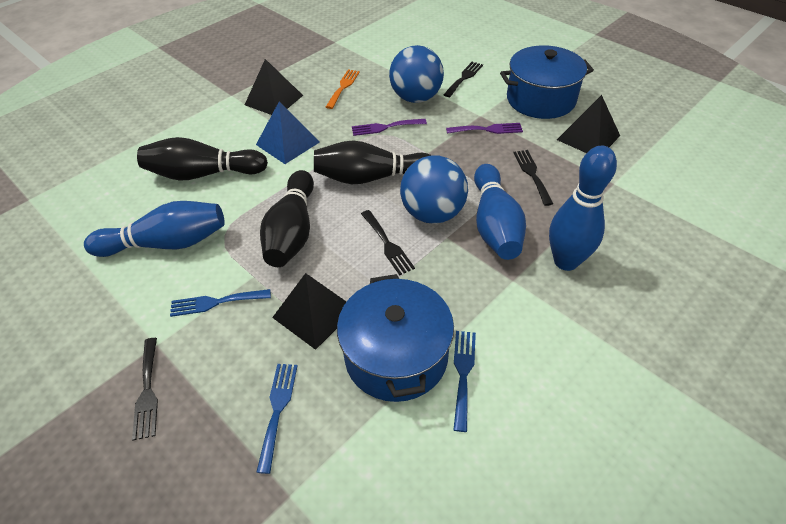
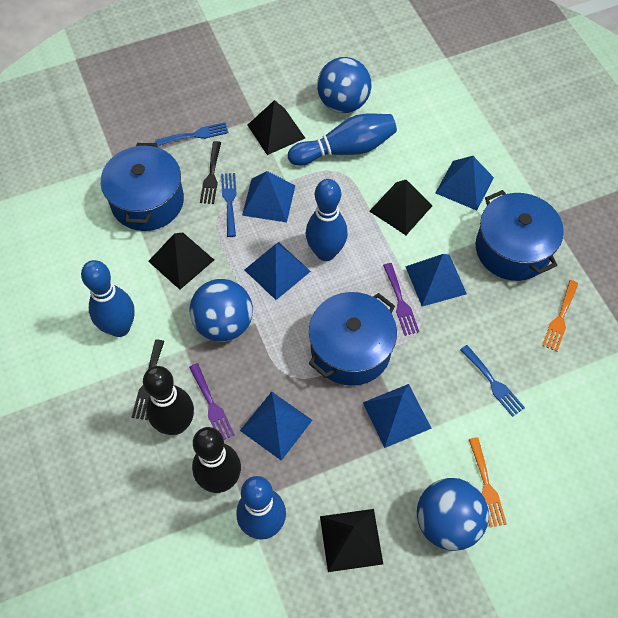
black bowling pin: 3 -> 2
black fork: 4 -> 2
black pyramid: 3 -> 4
blue ball: 2 -> 3
blue bowling pin: 3 -> 4
blue pot: 2 -> 3
blue pyramid: 1 -> 6
orange fork: 1 -> 2

